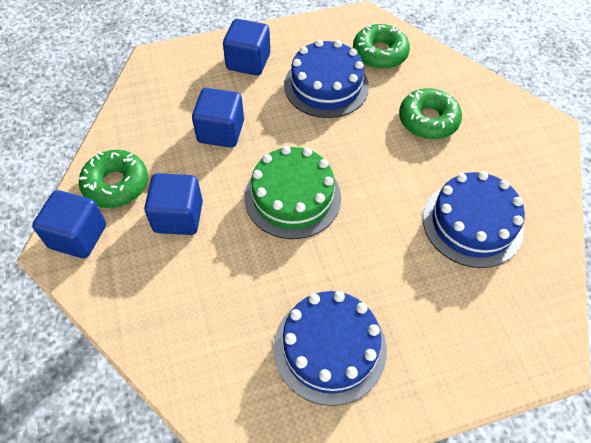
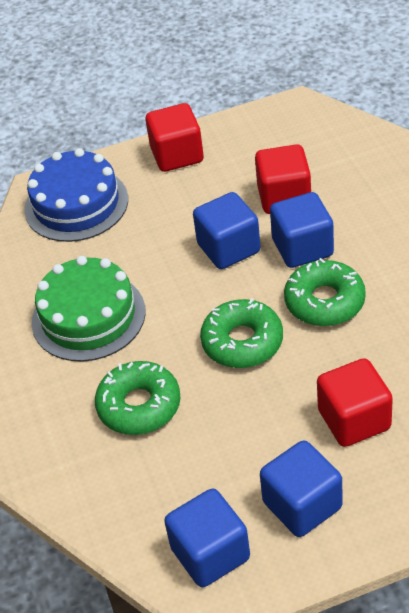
blue cake: 3 -> 1
red cube: 0 -> 3

